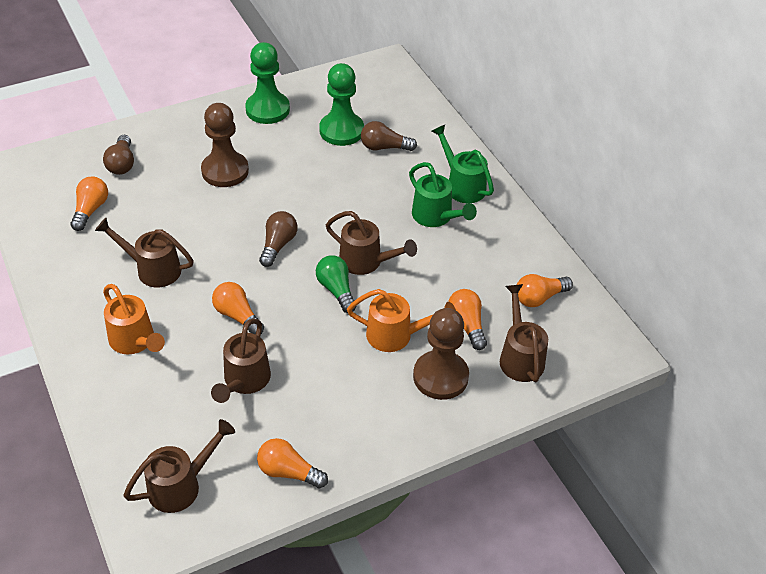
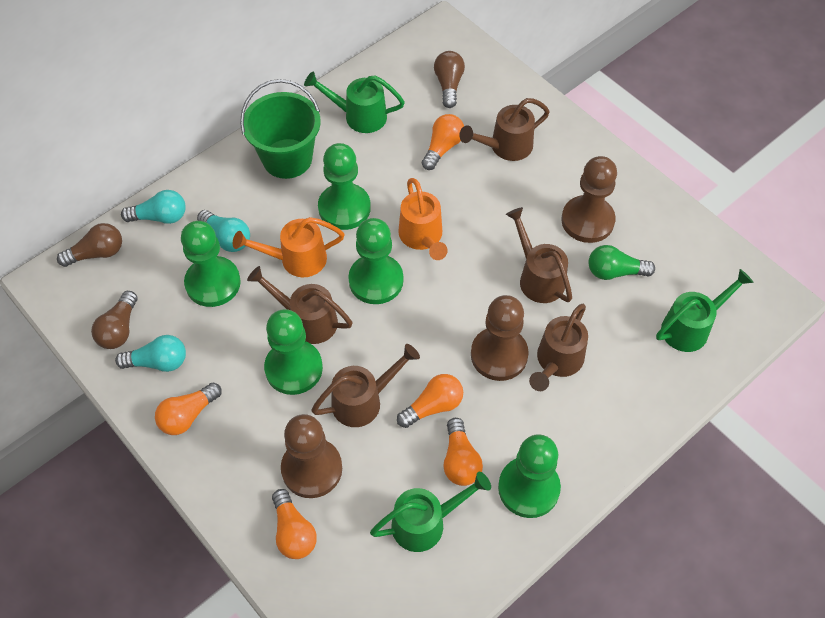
brown pawn: 2 -> 3
green bucket: 0 -> 1
green pawn: 2 -> 5
green watering can: 2 -> 3
turquoise light bulb: 0 -> 3

